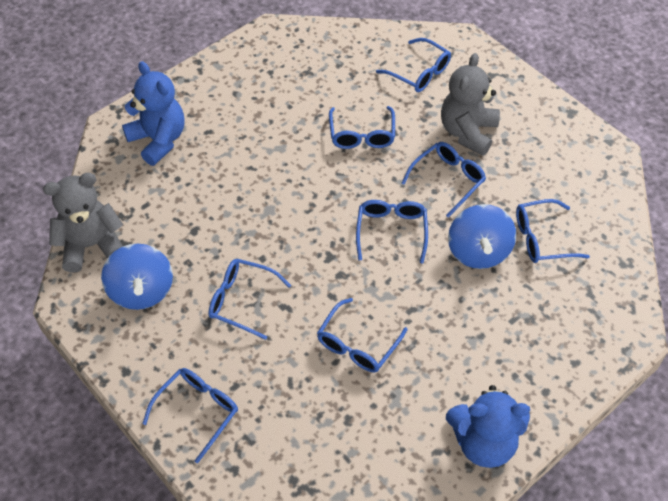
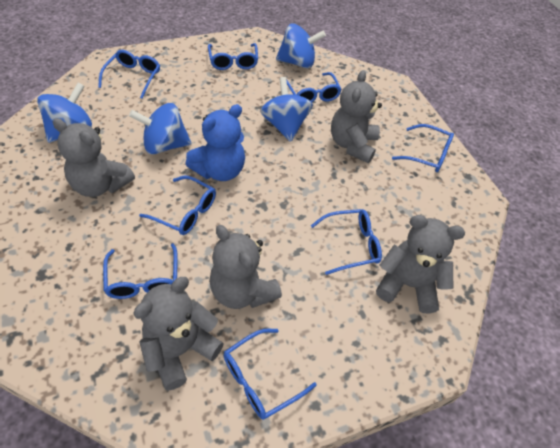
blue spinning top: 2 -> 4
blue teddy bear: 2 -> 1
grey teddy bear: 2 -> 5

